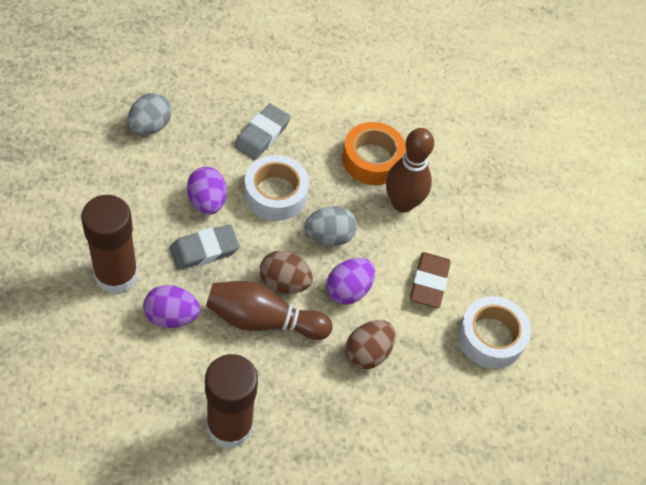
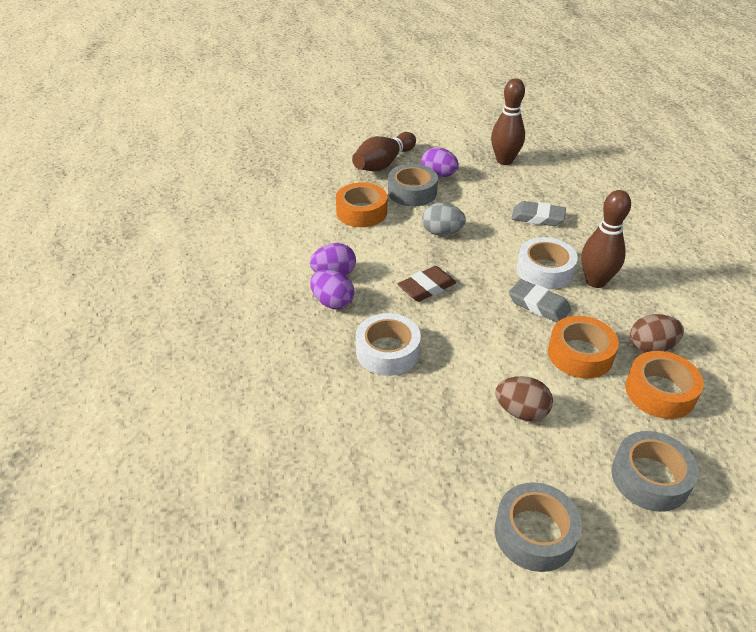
brown bowling pin: 2 -> 3
brown glue stick: 2 -> 0
grey egg: 2 -> 1
grey tape: 0 -> 3
orange tape: 1 -> 3

